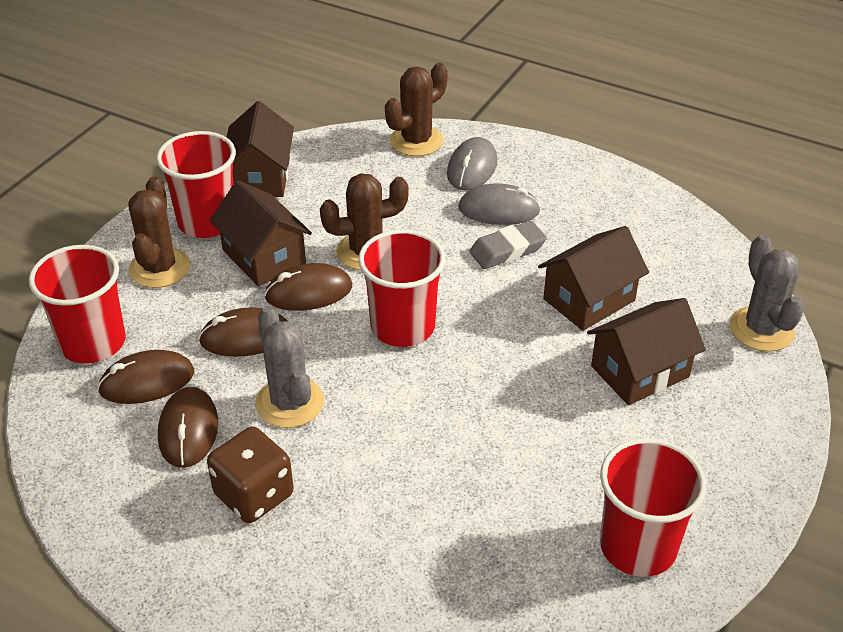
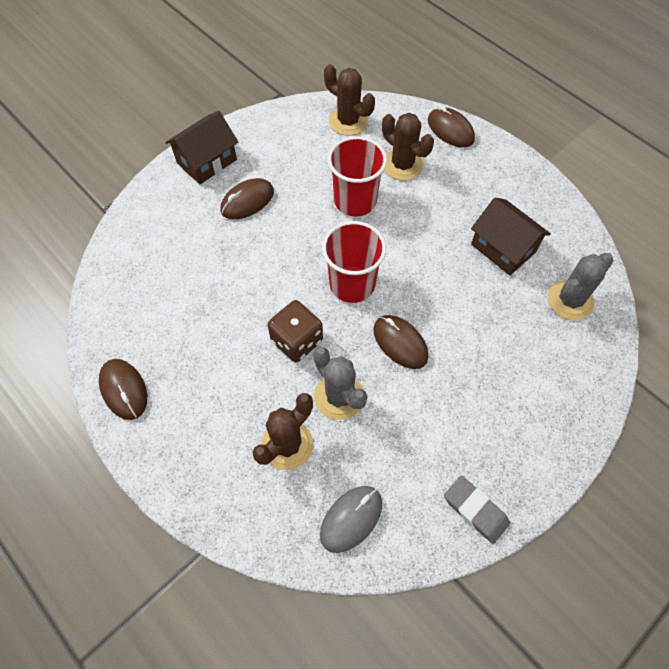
brown house: 4 -> 2
grey mouse: 2 -> 1
red cup: 4 -> 2

